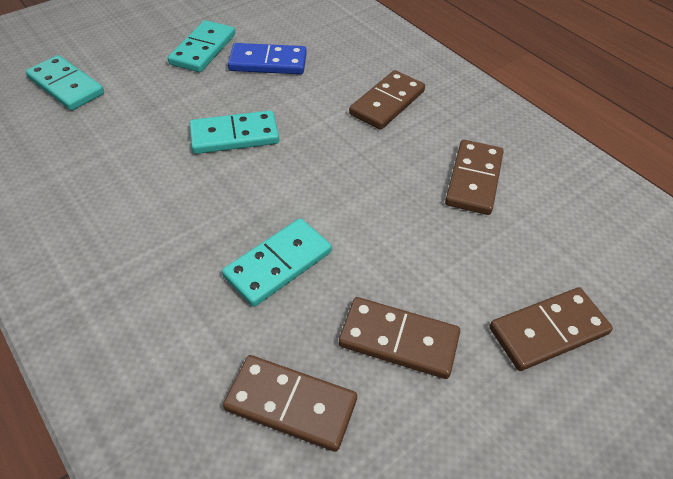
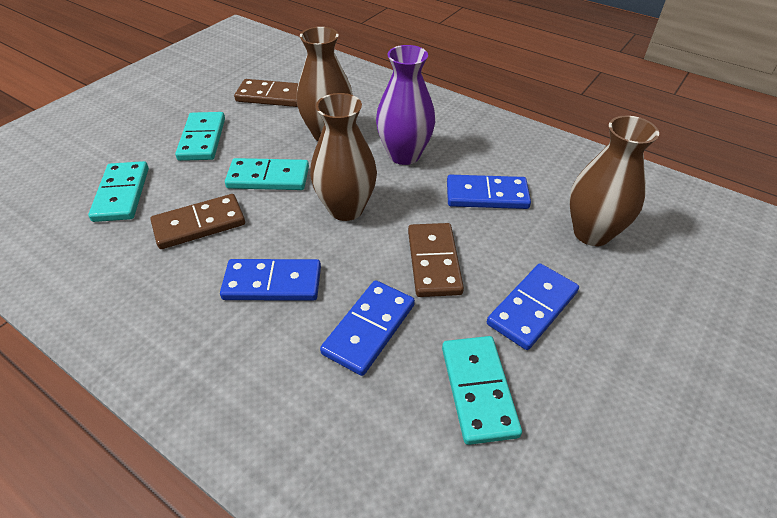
blue domino: 1 -> 4
brown domino: 5 -> 3
brown vase: 0 -> 3
purple vase: 0 -> 1

